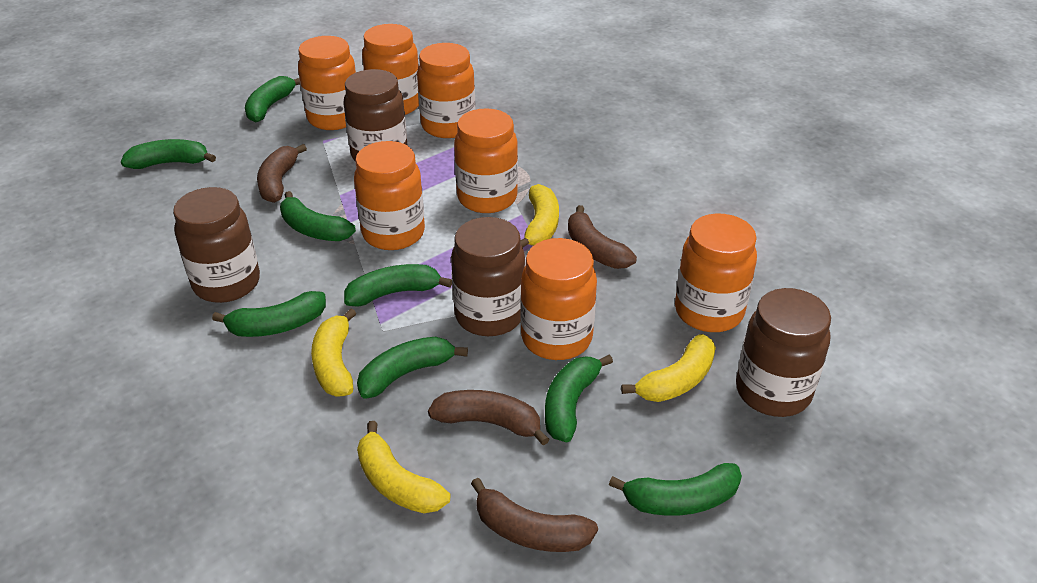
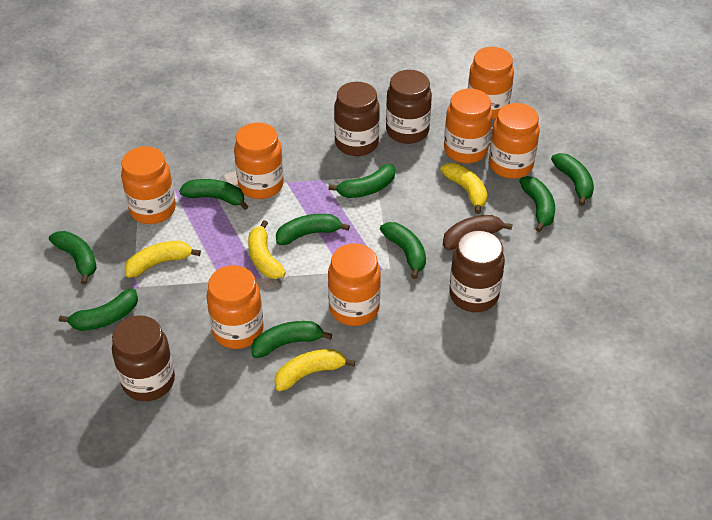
brown banana: 4 -> 1
green banana: 8 -> 9

